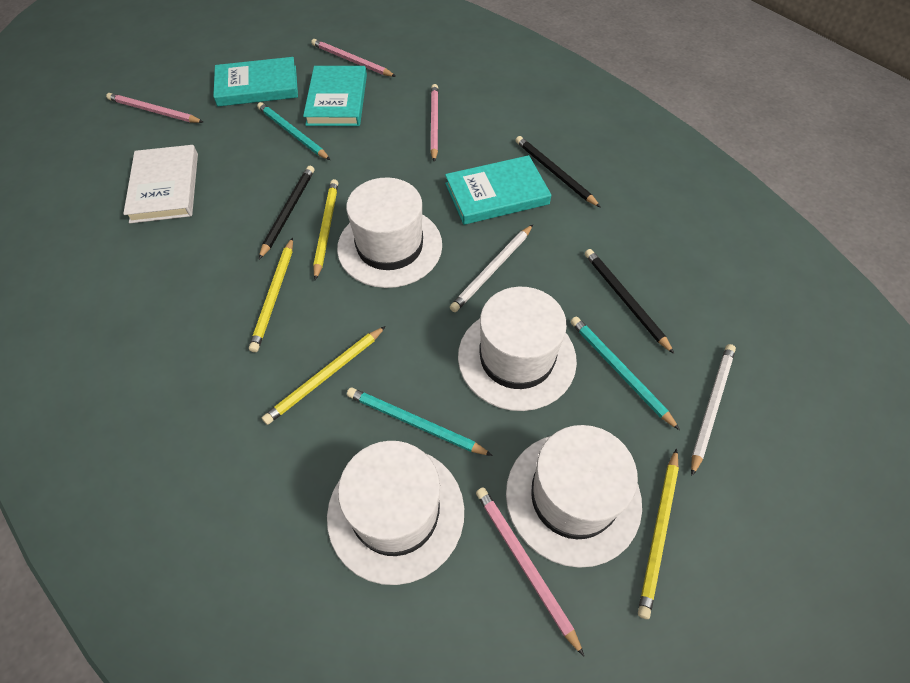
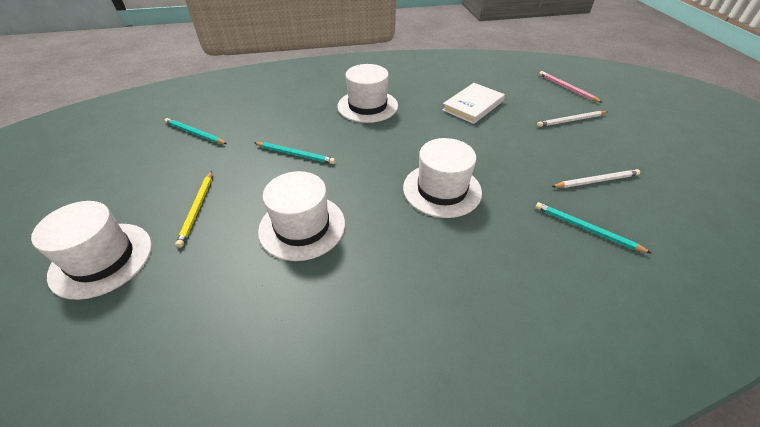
black pencil: 3 -> 0
pink pencil: 4 -> 1
turquoise book: 3 -> 0
yellow pencil: 4 -> 1

